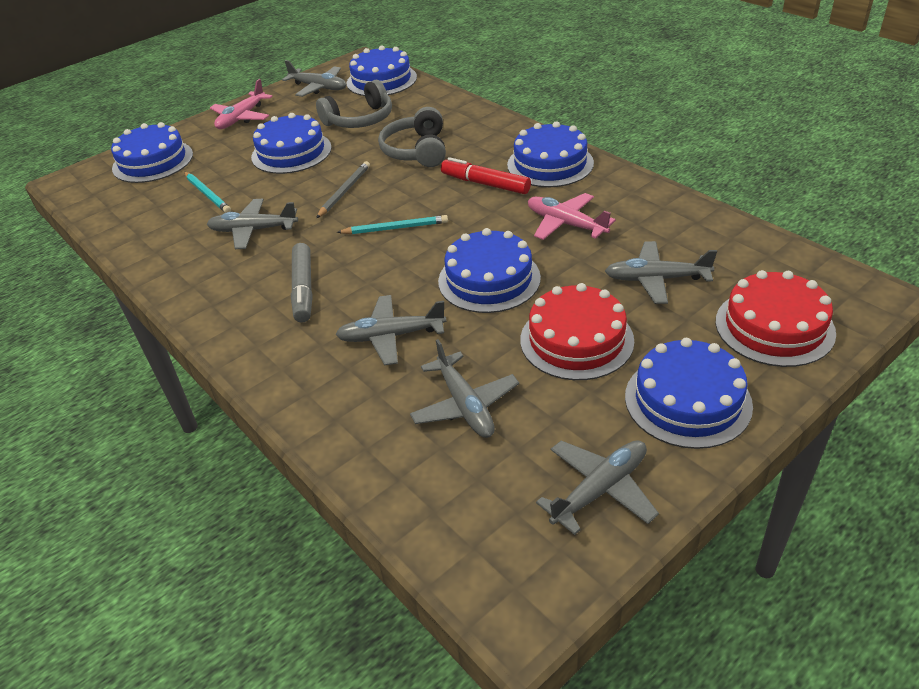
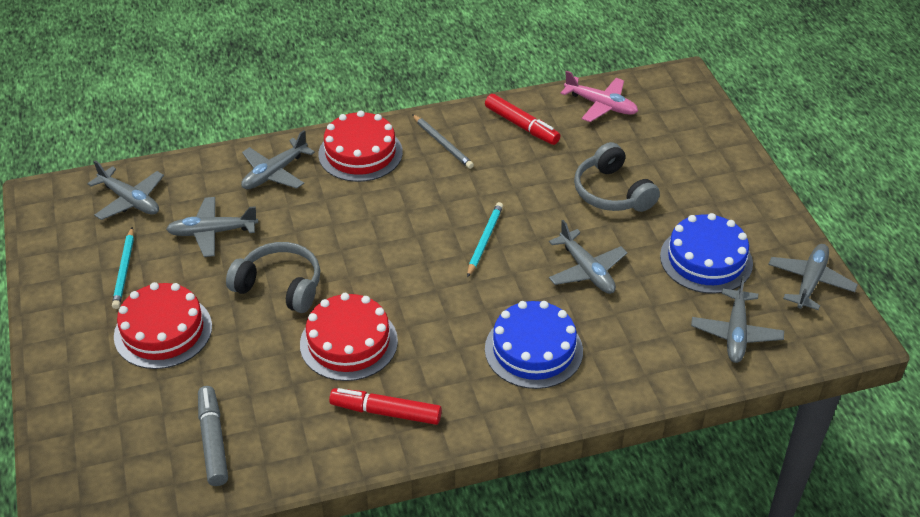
blue cake: 6 -> 2
pink plane: 2 -> 1
red cake: 2 -> 3
red marker: 1 -> 2

